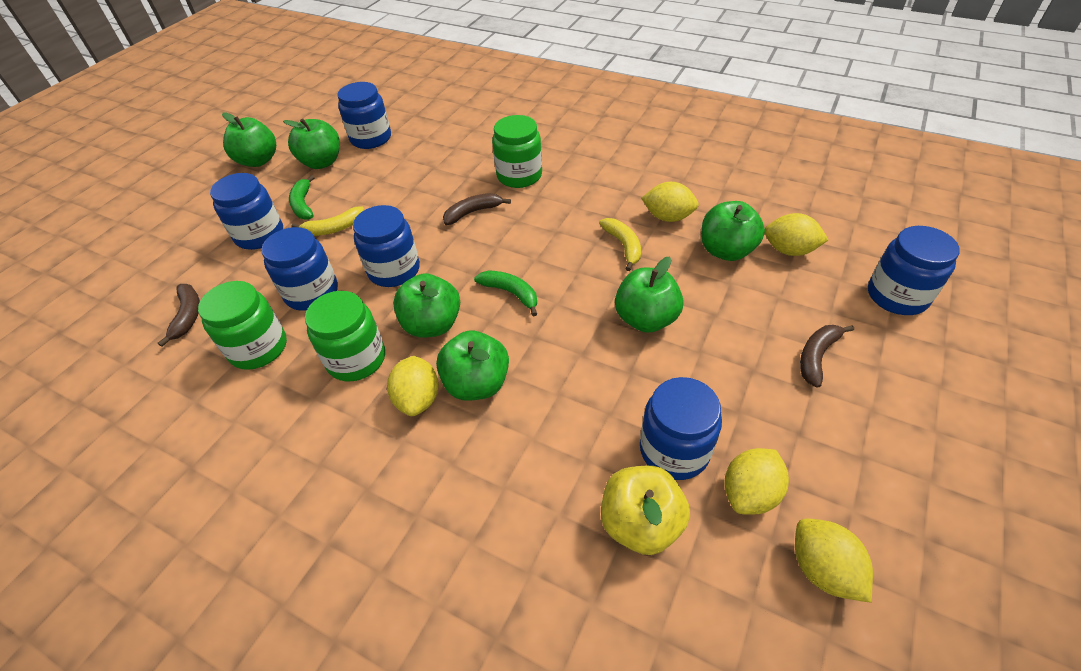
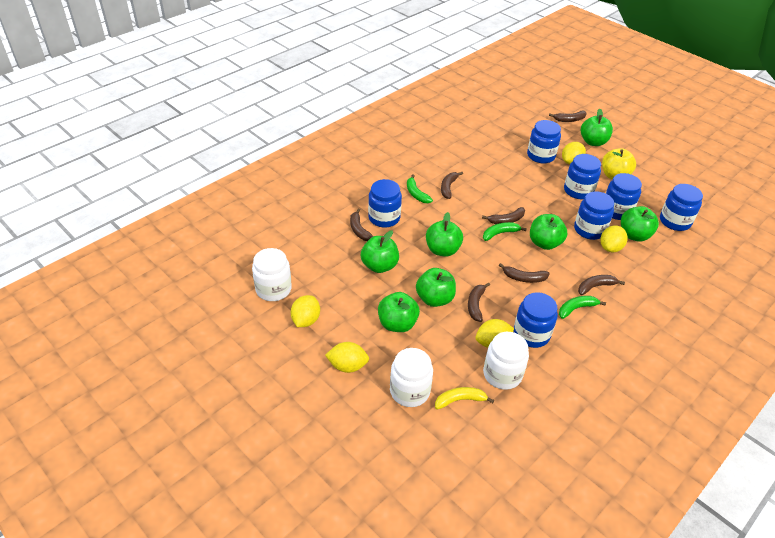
blue jar: 6 -> 7
brown banana: 3 -> 7
green apple: 6 -> 7
green banana: 2 -> 3
green jar: 3 -> 0
white jar: 0 -> 3
yellow banana: 2 -> 1

